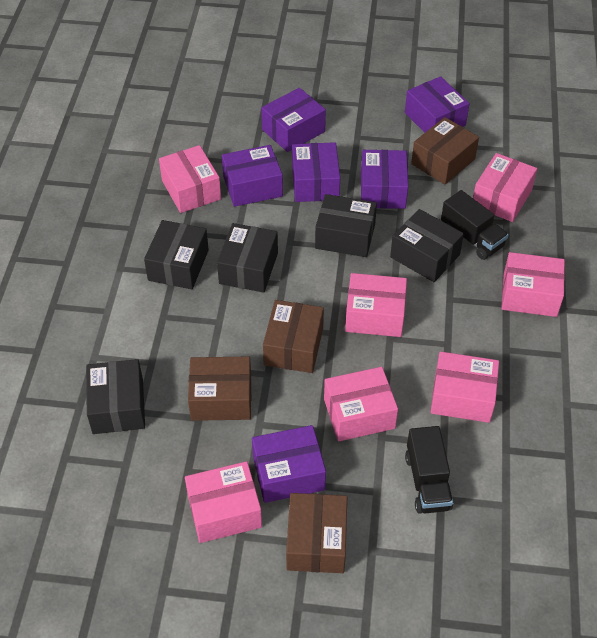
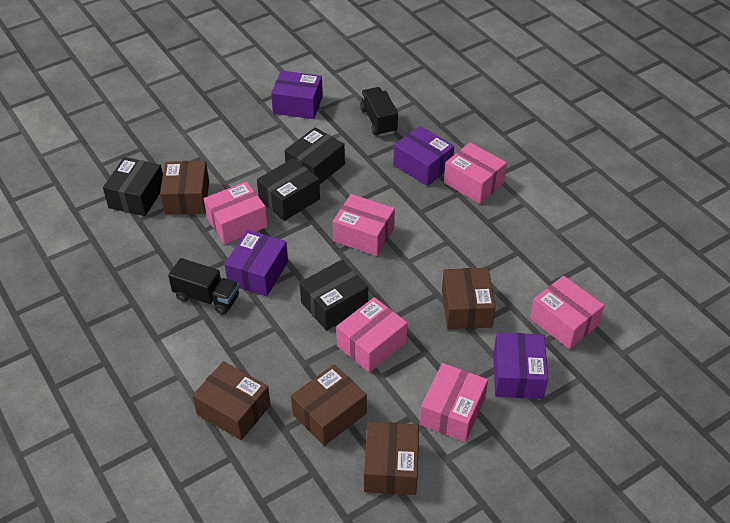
black box: 5 -> 4
brown box: 4 -> 5
pink box: 7 -> 6
purple box: 6 -> 4

